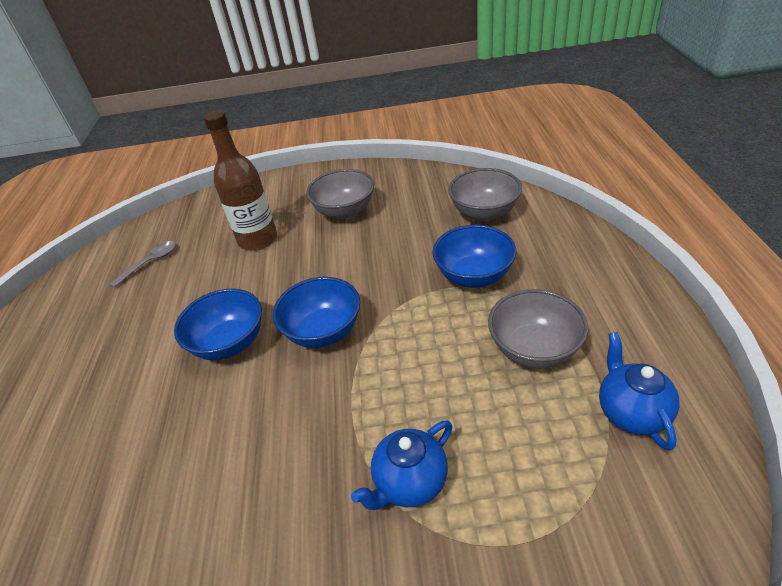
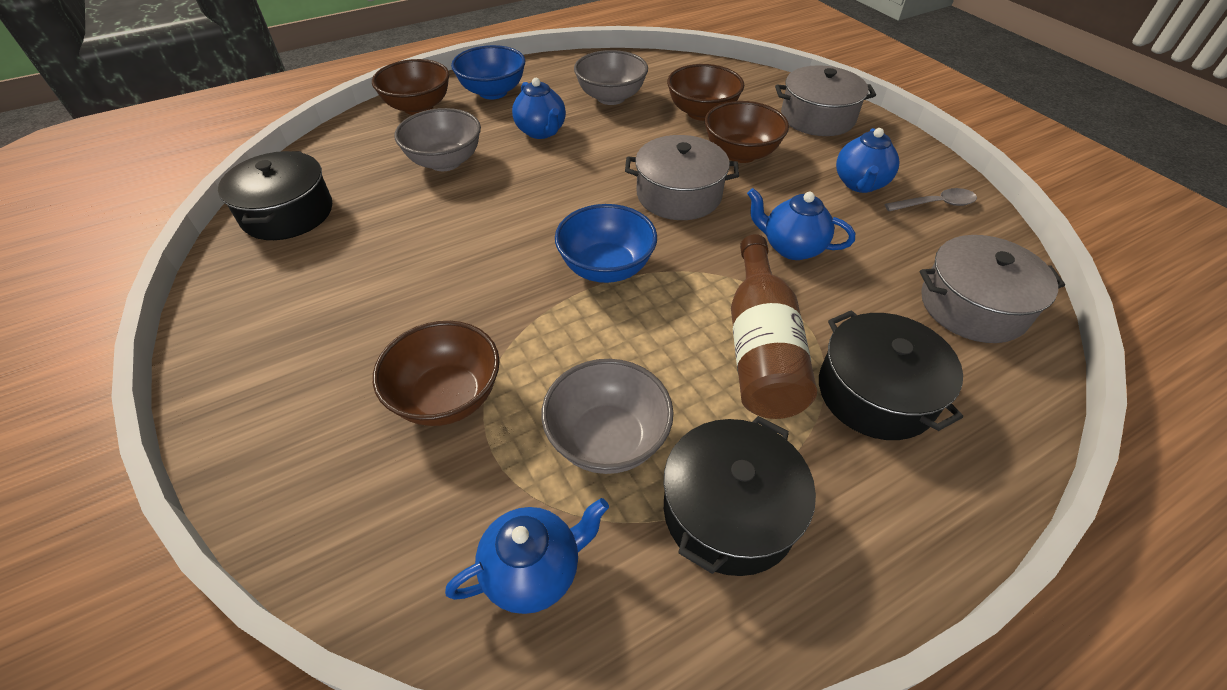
black pot: 0 -> 3
blue bowl: 3 -> 2
blue teapot: 2 -> 4
brown bowl: 0 -> 4
grey pot: 0 -> 3

